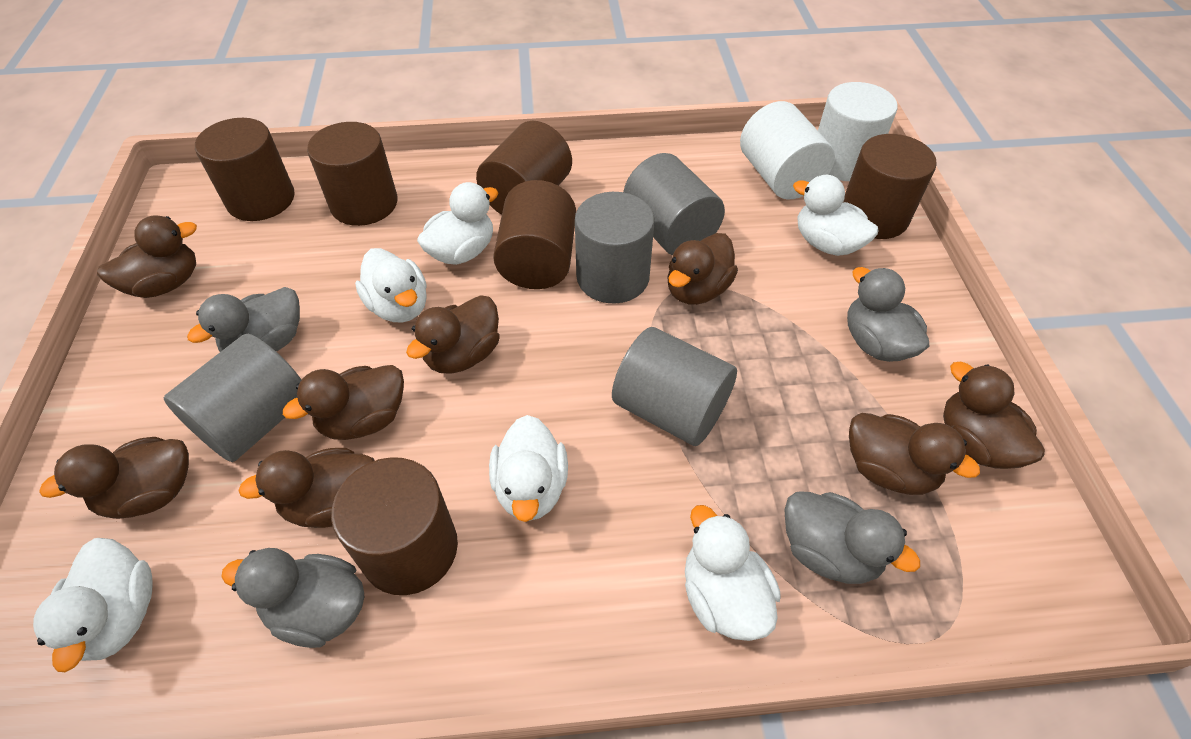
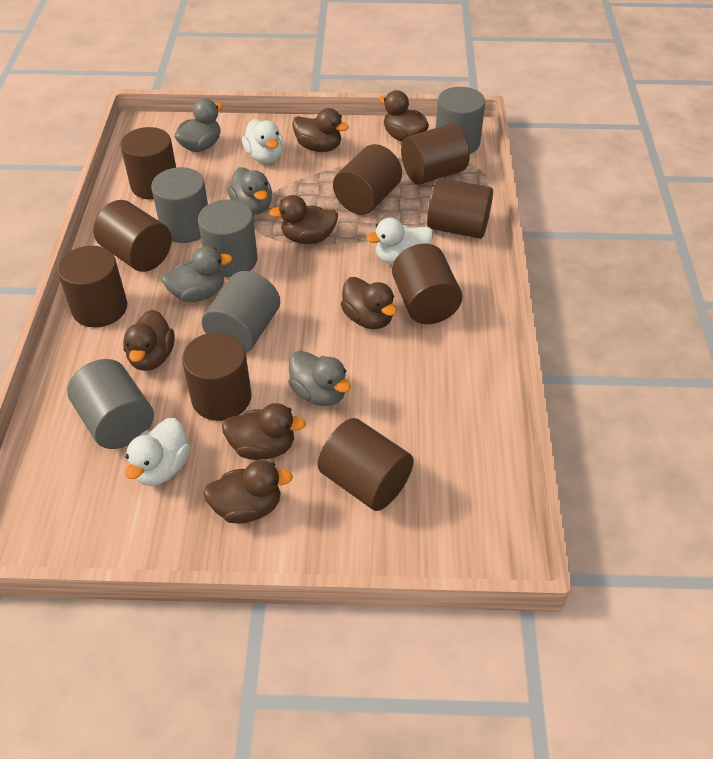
brown cylinder: 6 -> 9
brown duck: 8 -> 7
grey cylinder: 4 -> 5
white cylinder: 2 -> 0
white duck: 6 -> 3

